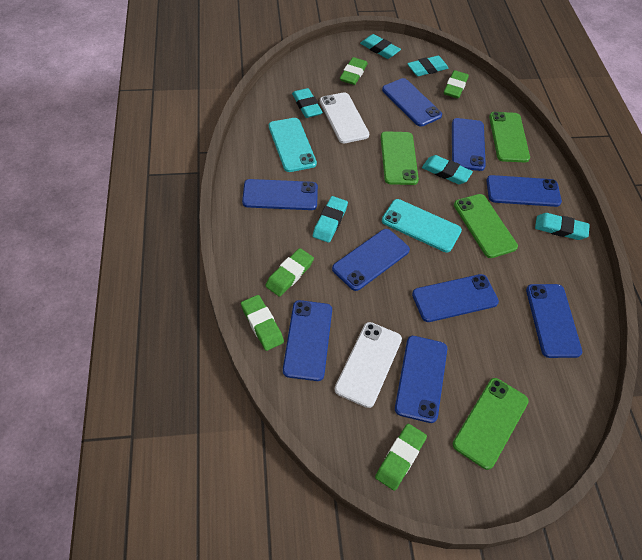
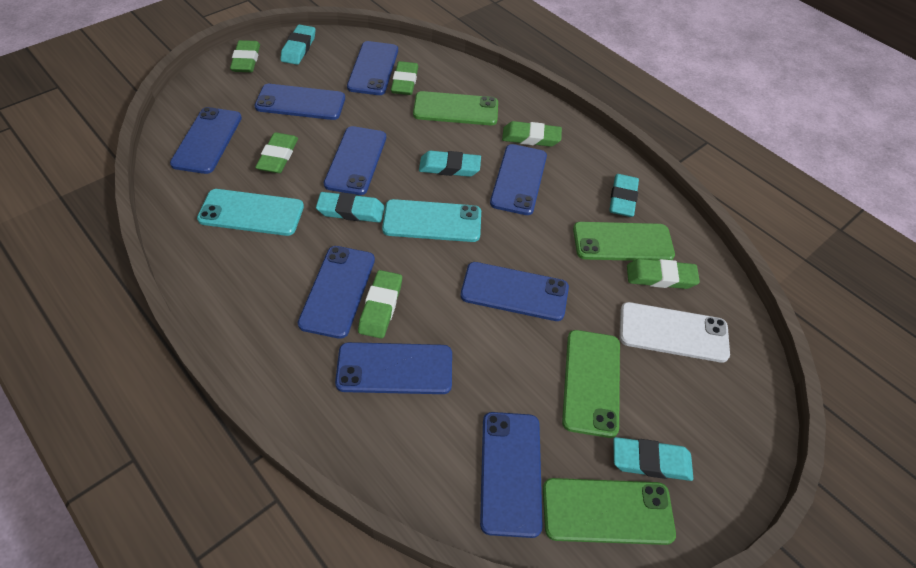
green eraser: 5 -> 6
turquoise eraser: 6 -> 5
white phone: 2 -> 1

